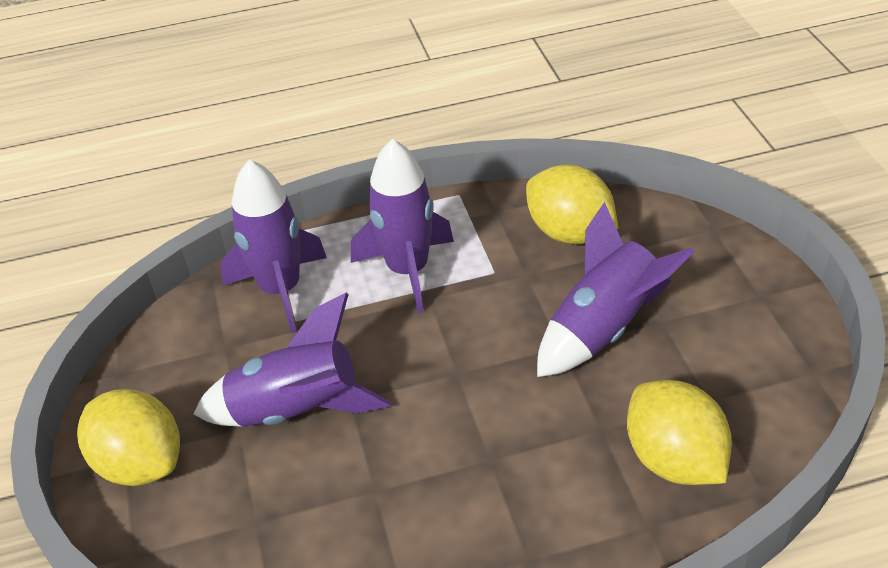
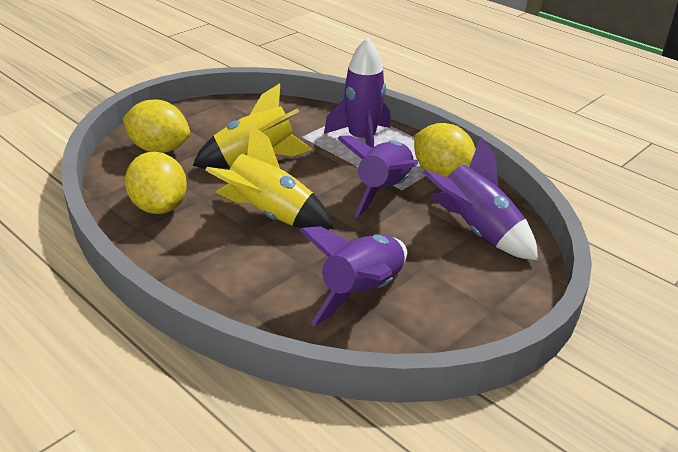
yellow rocket: 0 -> 2

